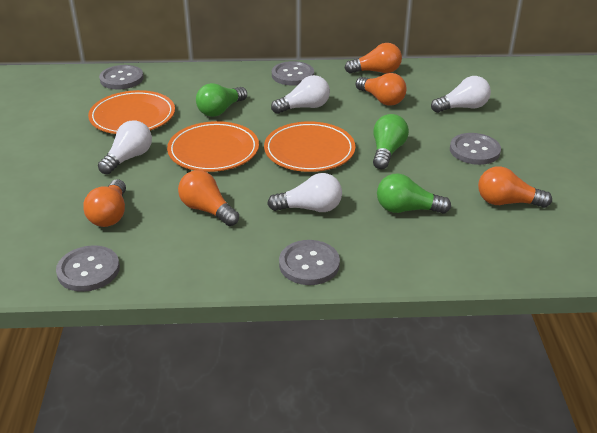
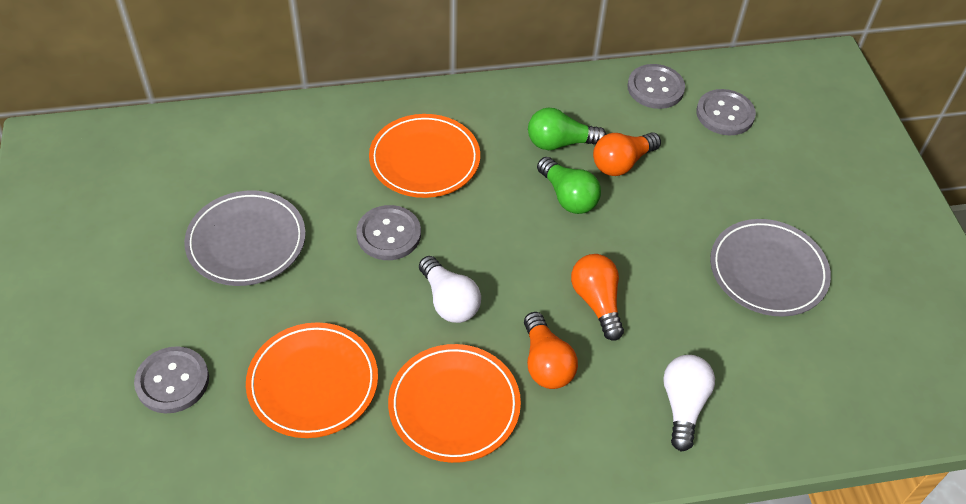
green light bulb: 3 -> 2
grey button: 5 -> 4
grey plate: 0 -> 2
orange light bulb: 5 -> 3
white light bulb: 4 -> 2

